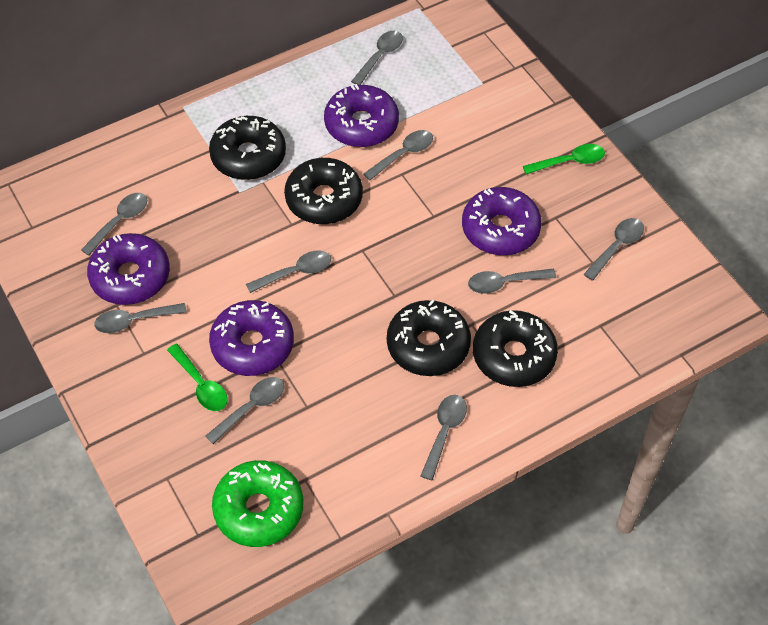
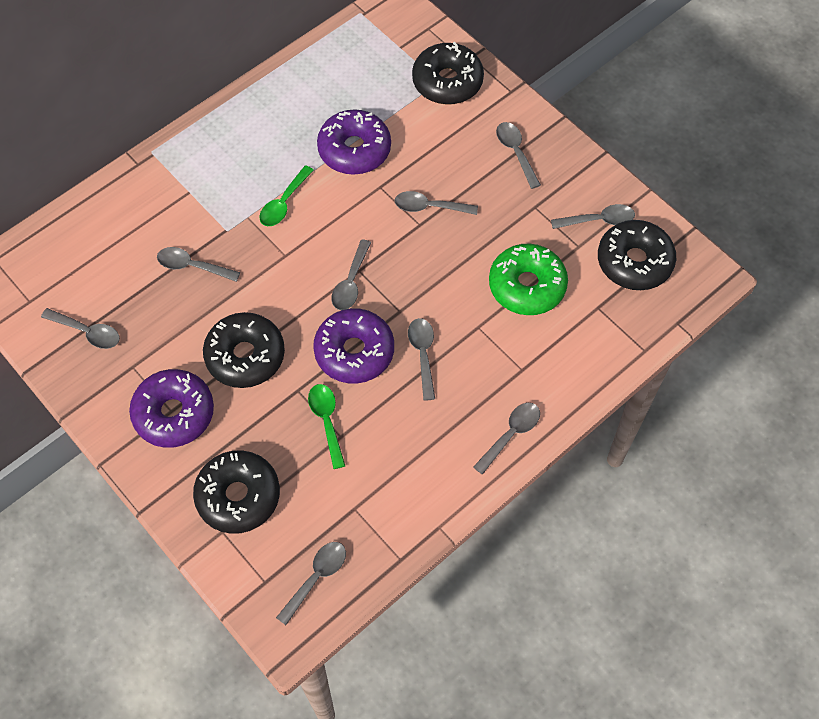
purple donut: 4 -> 3

